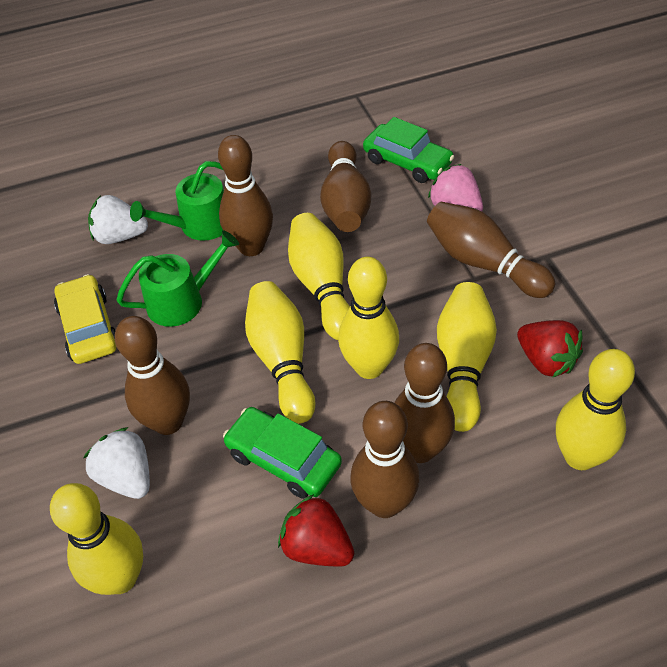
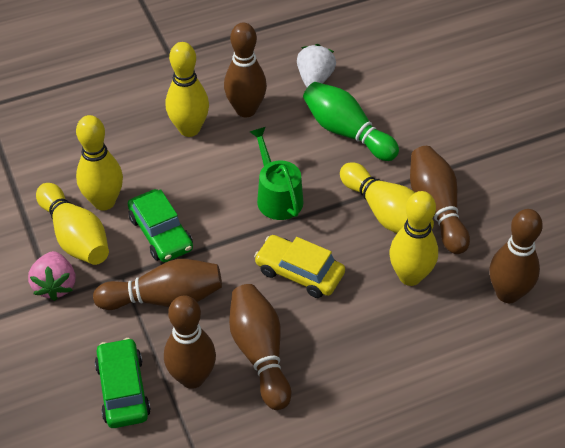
green bowling pin: 0 -> 1
green watering can: 2 -> 1
red strawberry: 2 -> 0
white strawberry: 2 -> 1
yellow bowling pin: 6 -> 5

